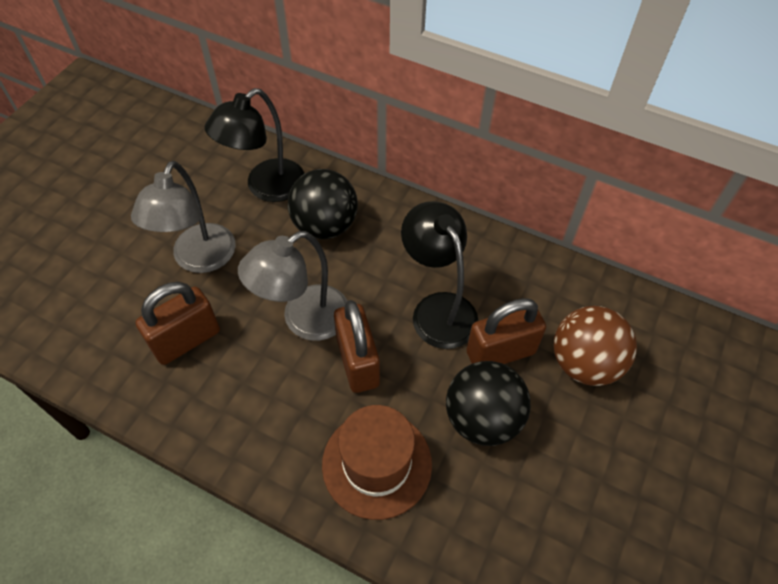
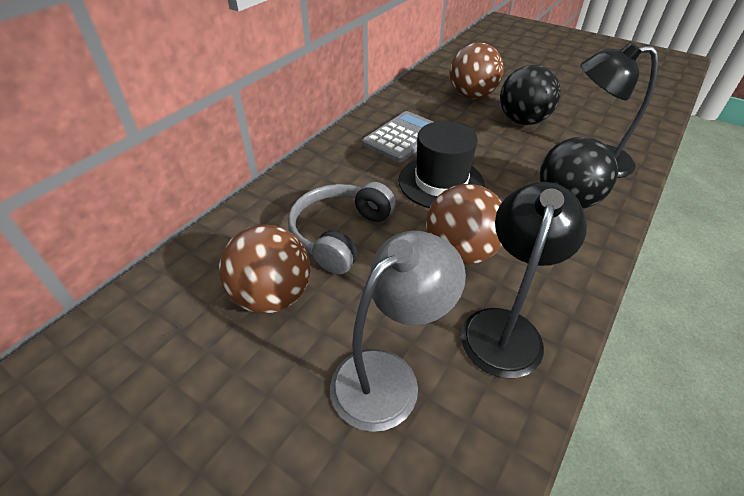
black hat: 0 -> 1
brown ball: 1 -> 3
brown hat: 1 -> 0
brown padlock: 3 -> 0
grey calculator: 0 -> 1
grey headphones: 0 -> 1
grey lamp: 2 -> 1

